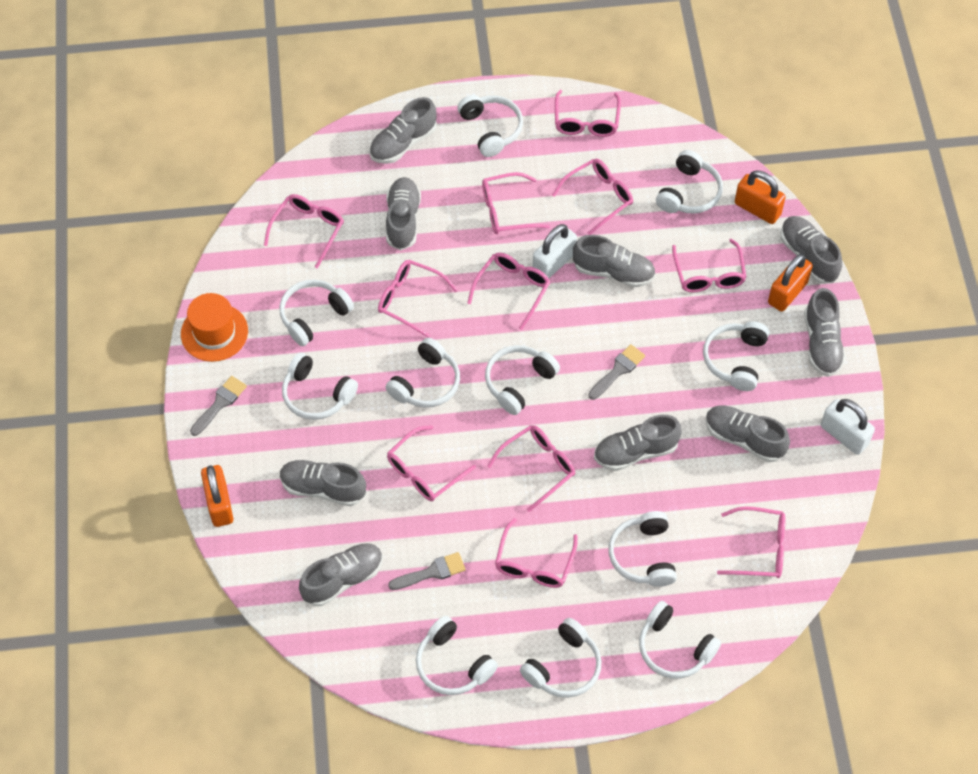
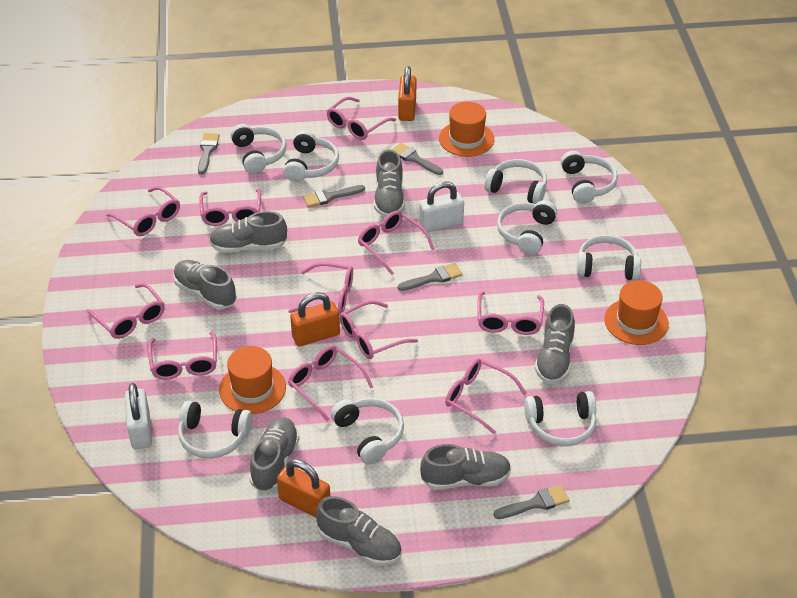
grey brush: 3 -> 5
grey shoe: 9 -> 7
orange hat: 1 -> 3
white headphones: 11 -> 9

